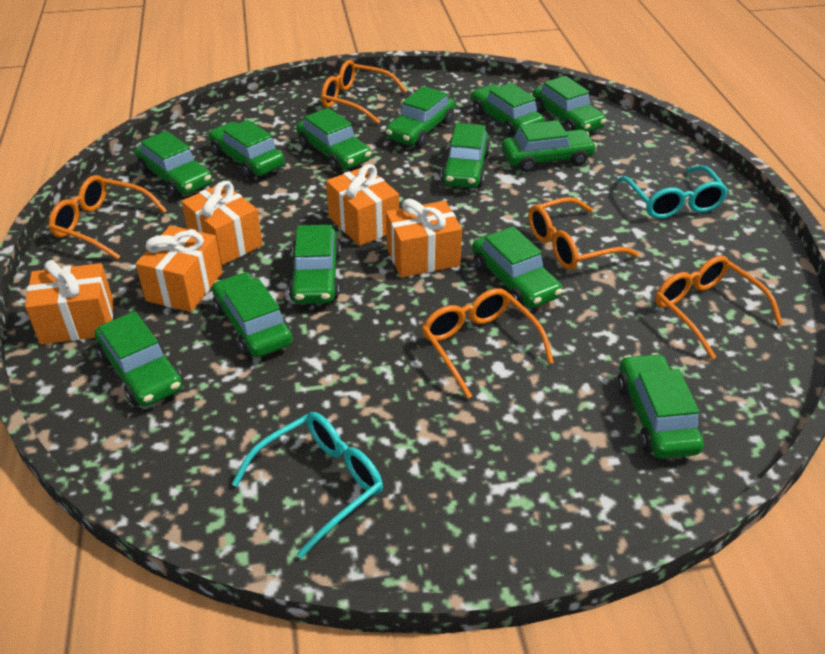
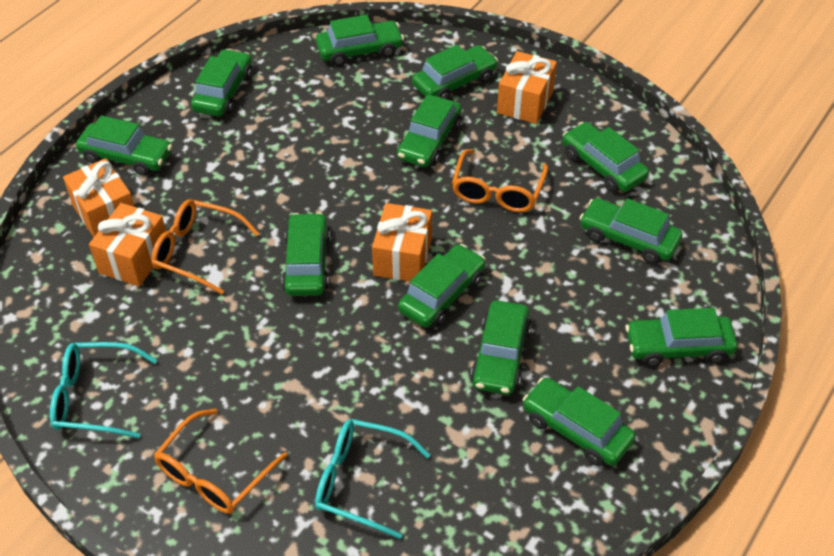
green car: 13 -> 12
orange gift: 5 -> 4
orange glasses: 5 -> 3

